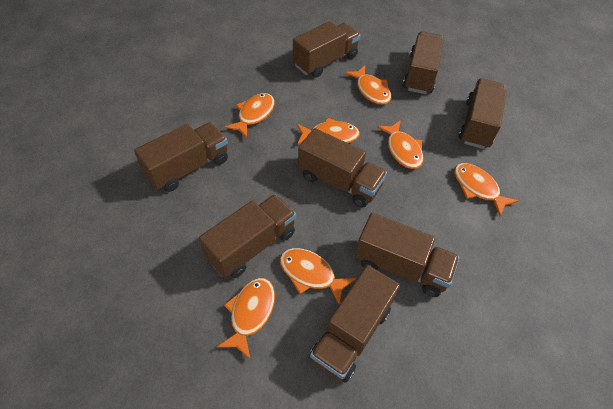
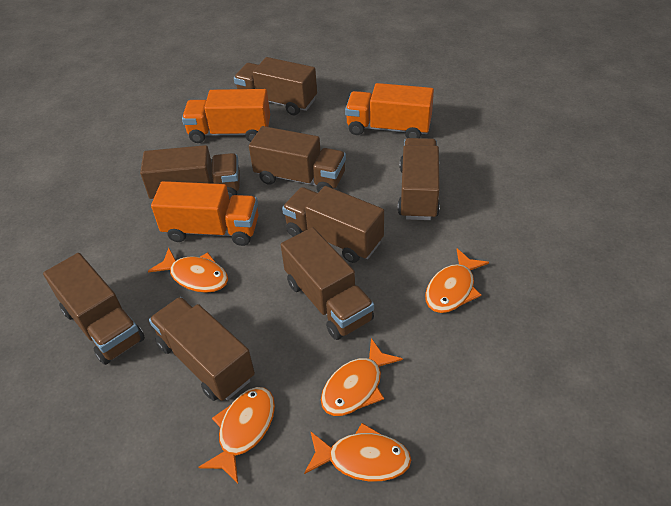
orange fish: 7 -> 5
orange truck: 0 -> 3

